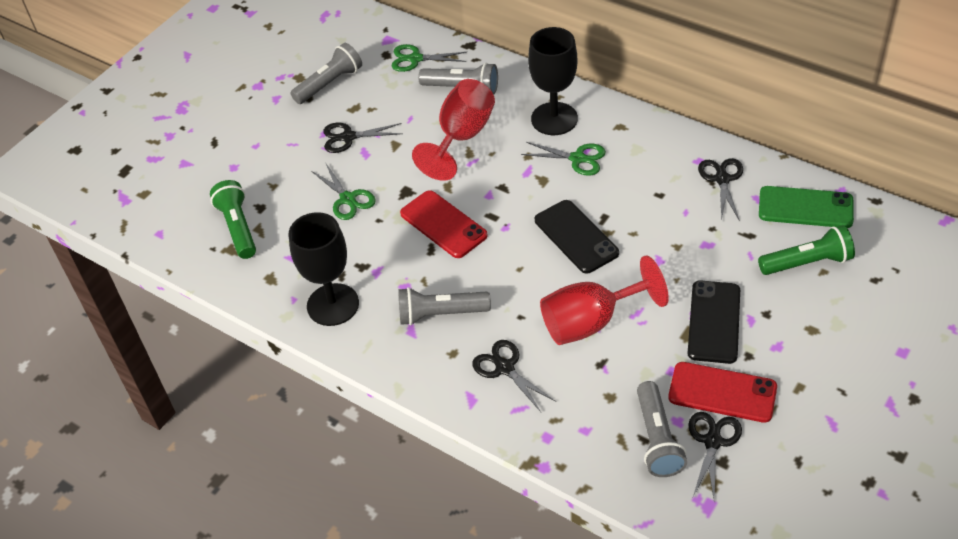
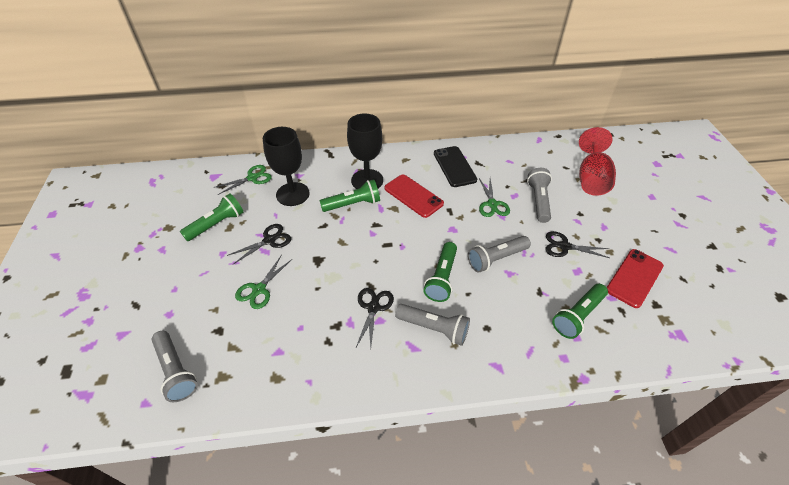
black phone: 2 -> 1
black scissors: 4 -> 3
green flashlight: 2 -> 4
green phone: 1 -> 0
red goblet: 2 -> 1

